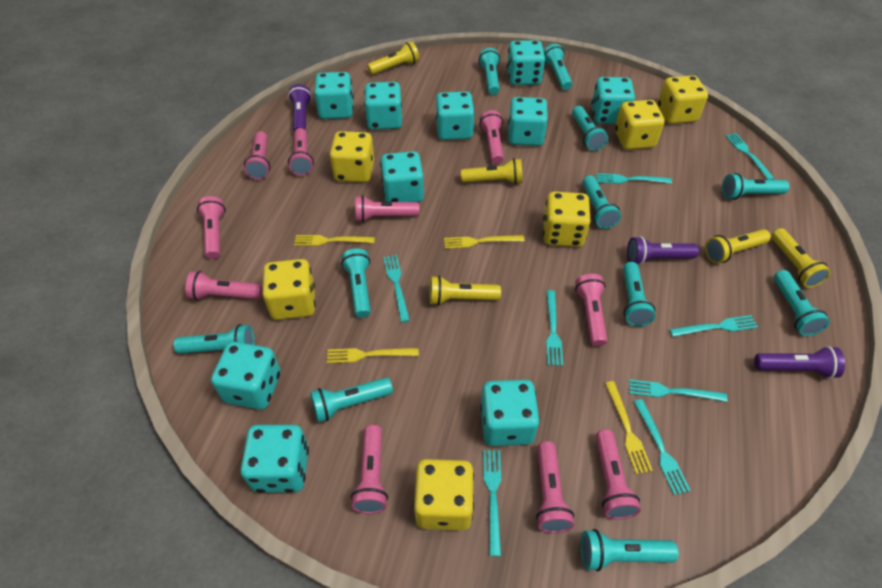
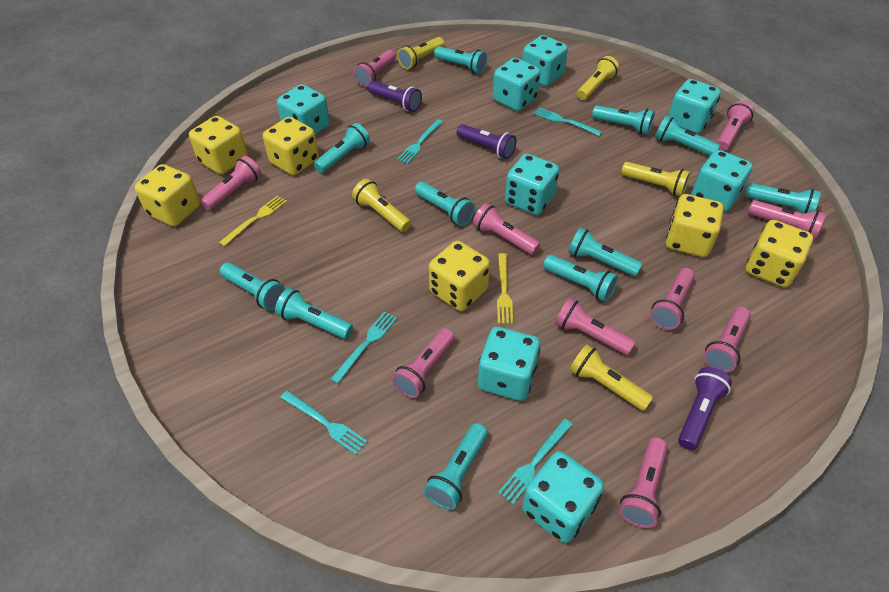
turquoise dice: 10 -> 8
turquoise fork: 8 -> 5
yellow fork: 4 -> 2

